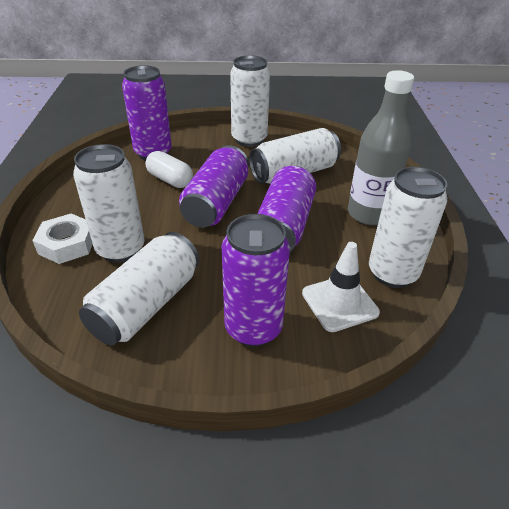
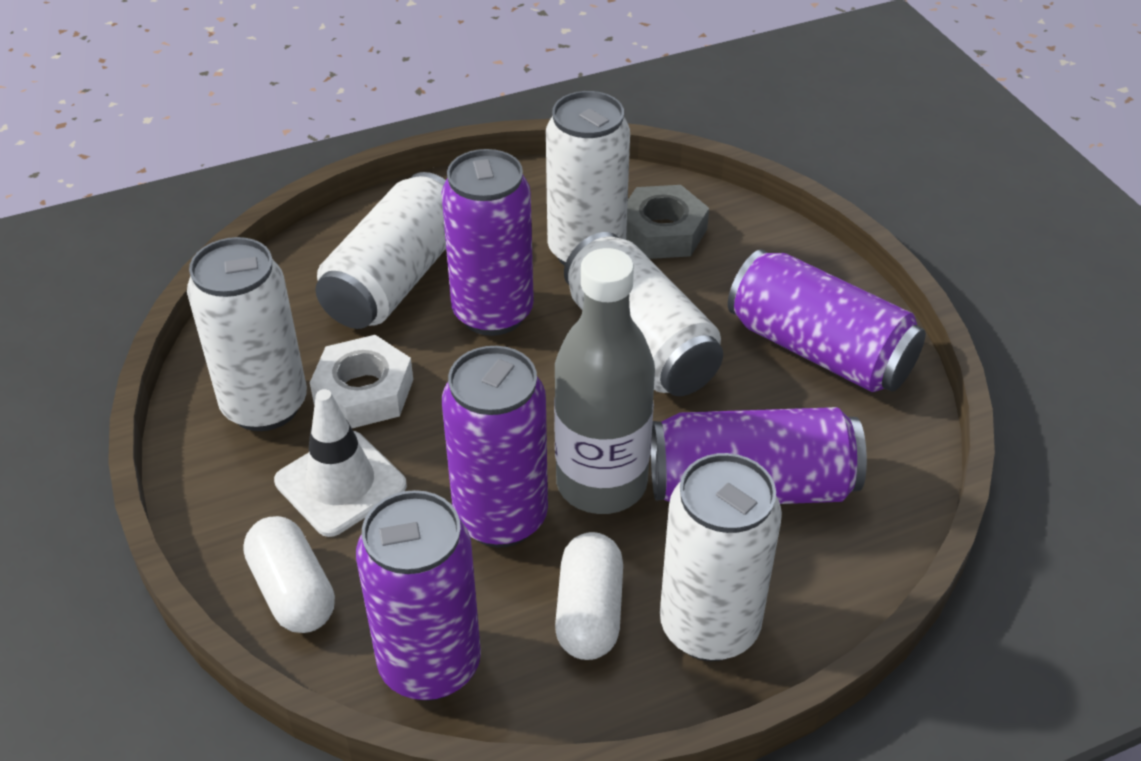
grey nut: 0 -> 1
purple can: 4 -> 5
white capsule: 1 -> 2

